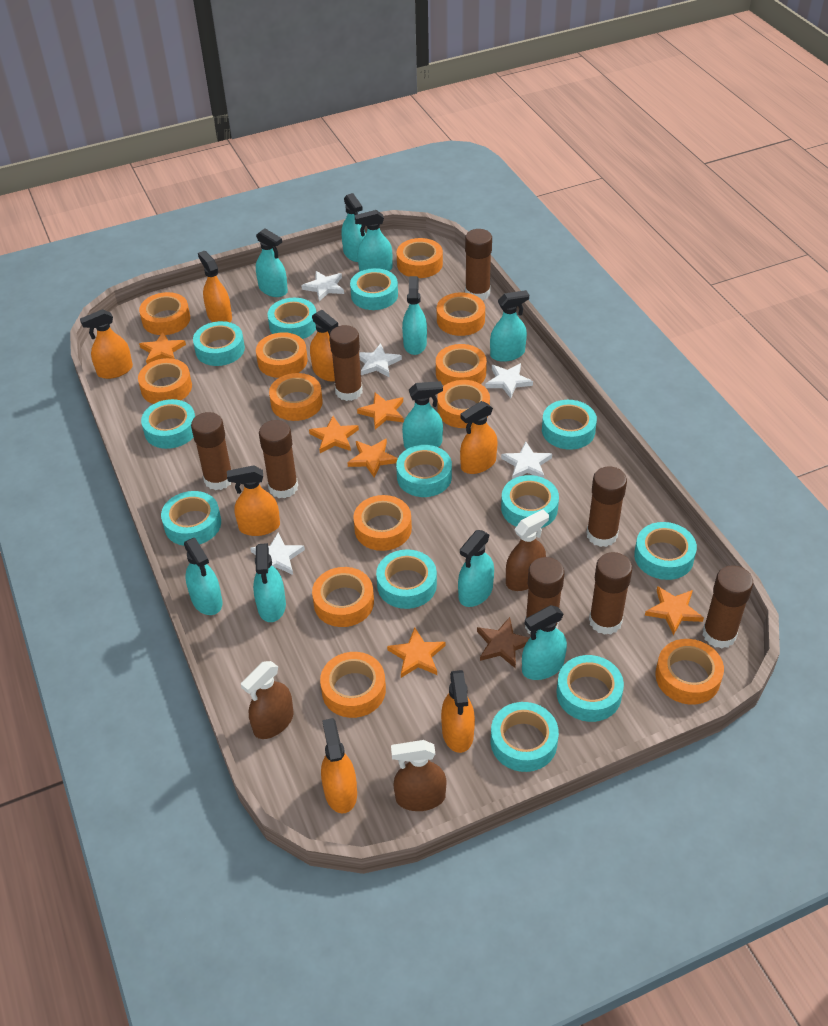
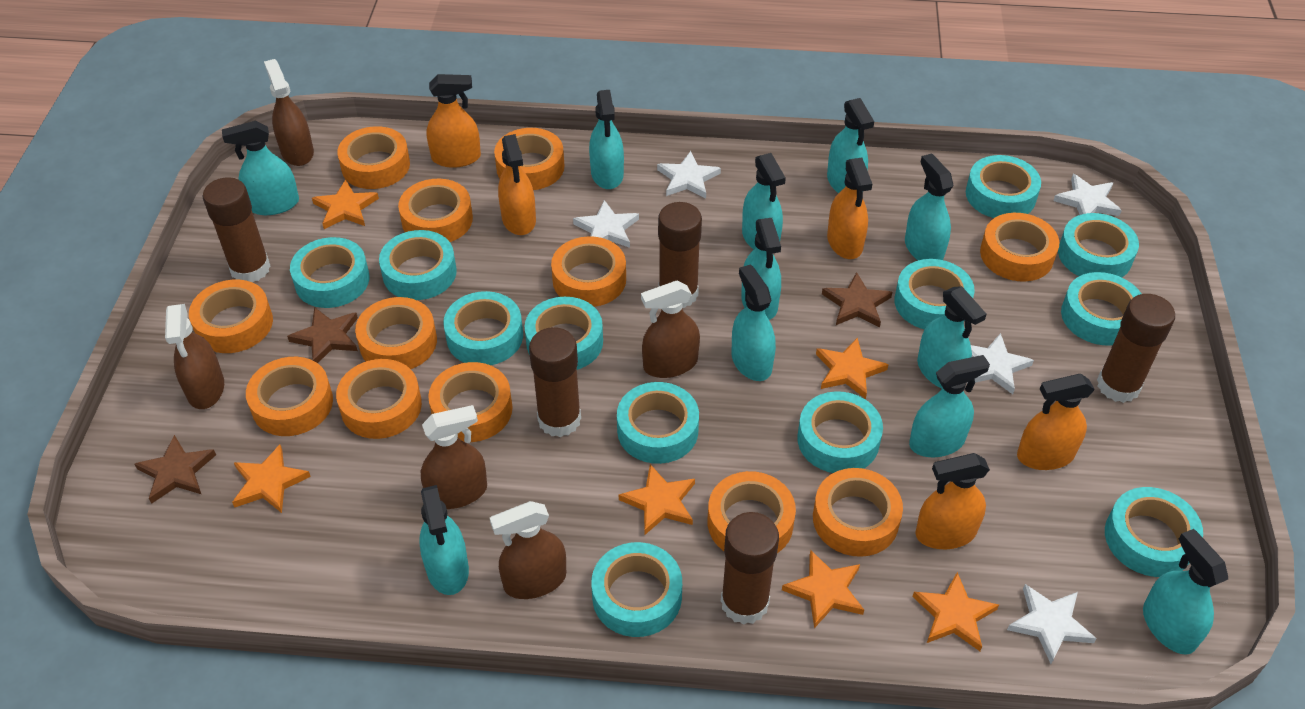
brown glue stick: 8 -> 5
brown spray bottle: 3 -> 5
brown star: 1 -> 3
orange spray bottle: 7 -> 5
turquoise spray bottle: 10 -> 11

